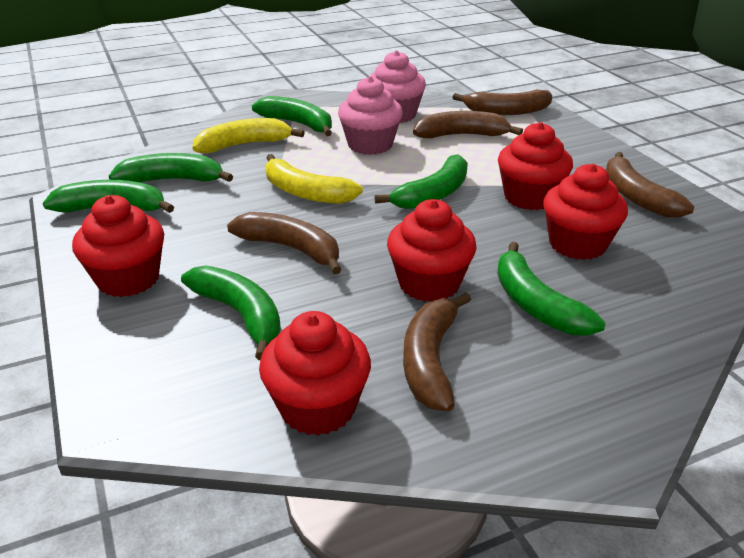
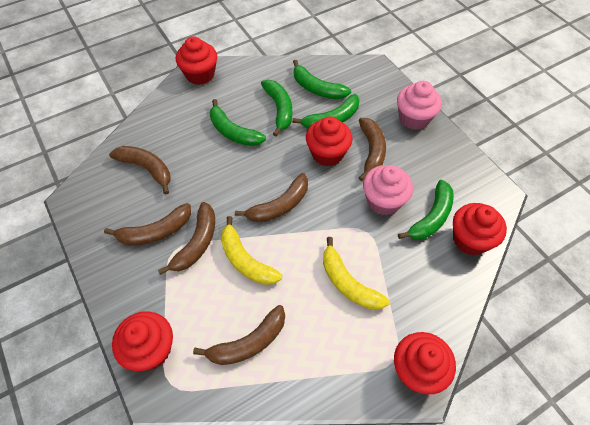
brown banana: 5 -> 6
green banana: 6 -> 5

